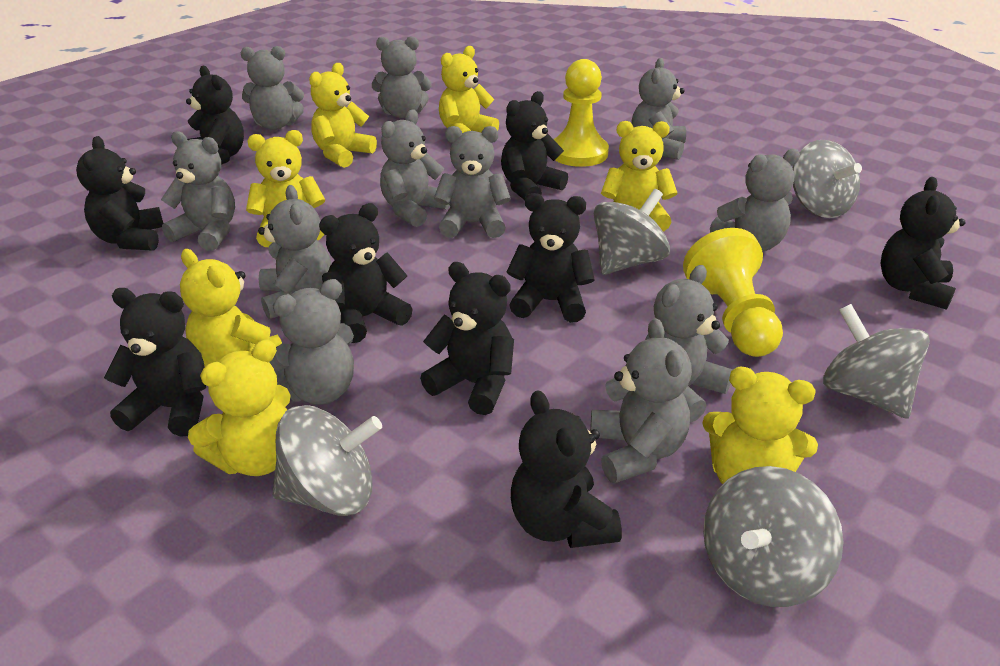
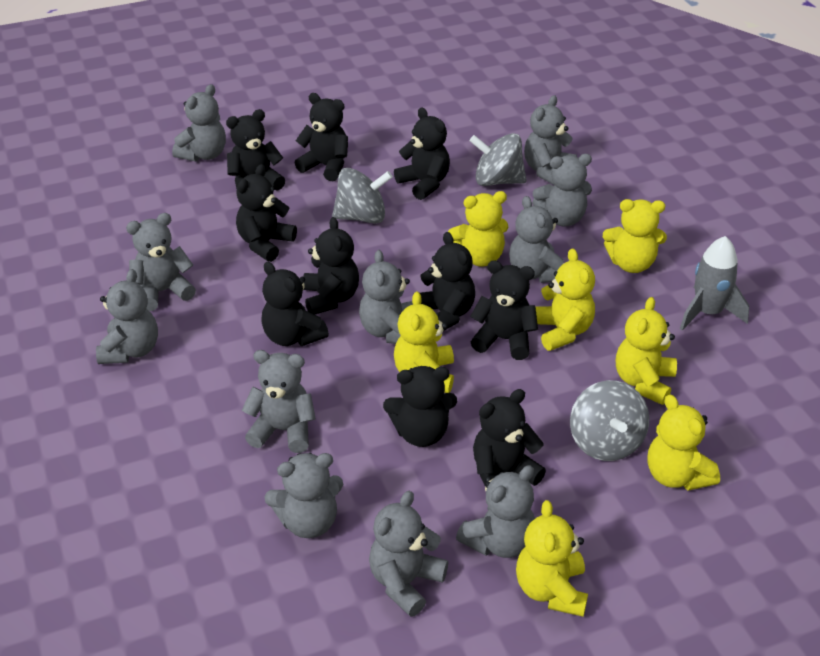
black teddy bear: 9 -> 10
grey rocket: 0 -> 1
grey spinning top: 5 -> 3
yellow pawn: 2 -> 0

